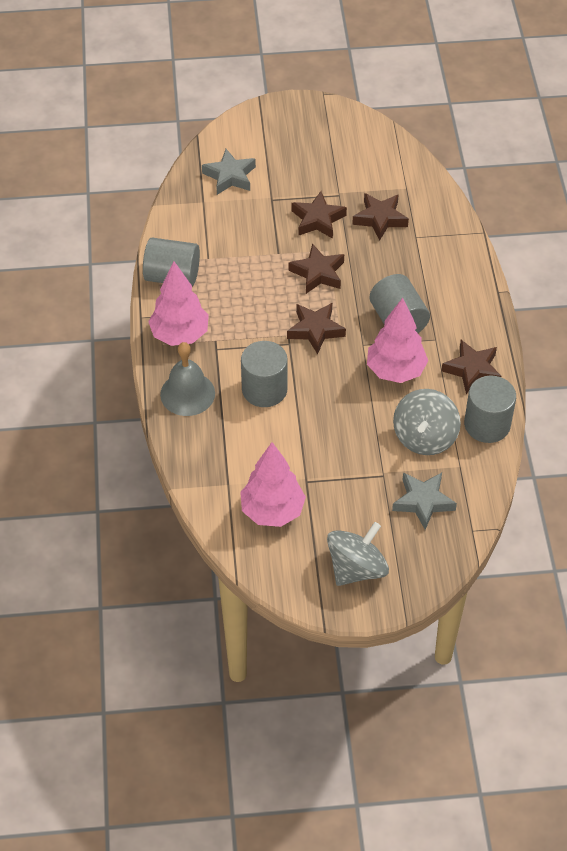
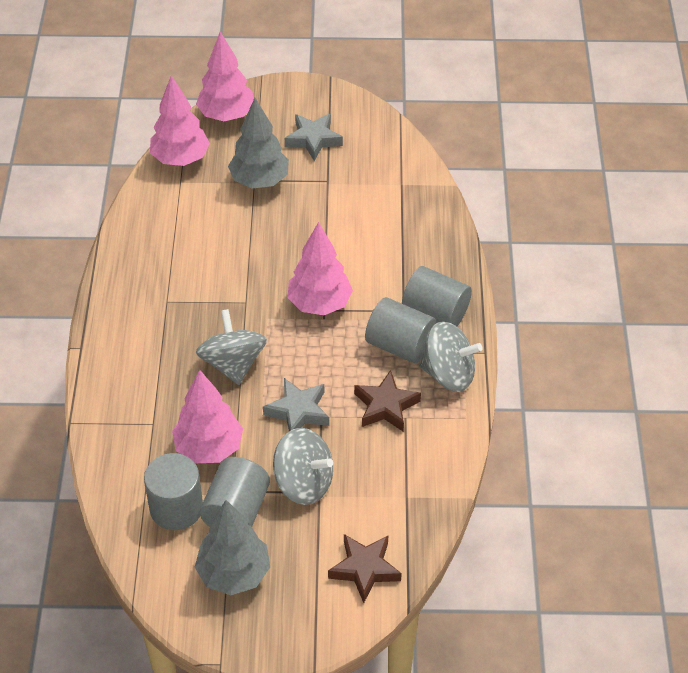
brown star: 5 -> 2
grey bell: 1 -> 0
grey spinning top: 2 -> 3
grey tree: 0 -> 2
pink tree: 3 -> 4

